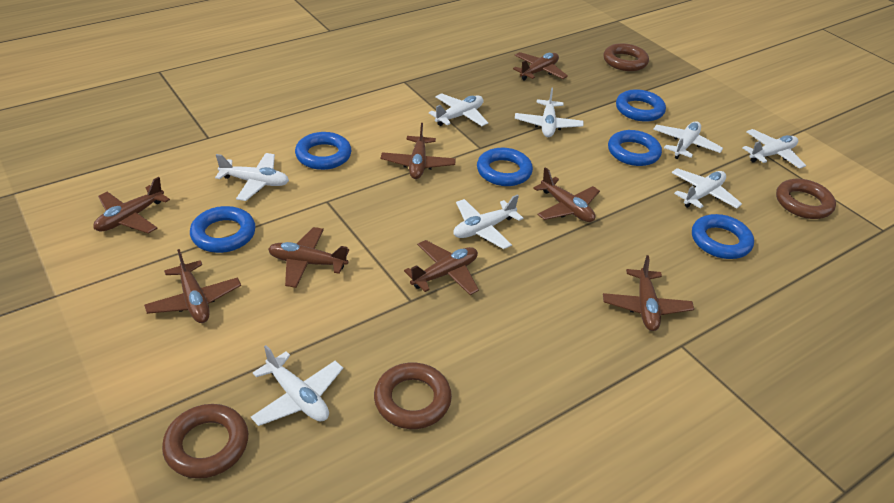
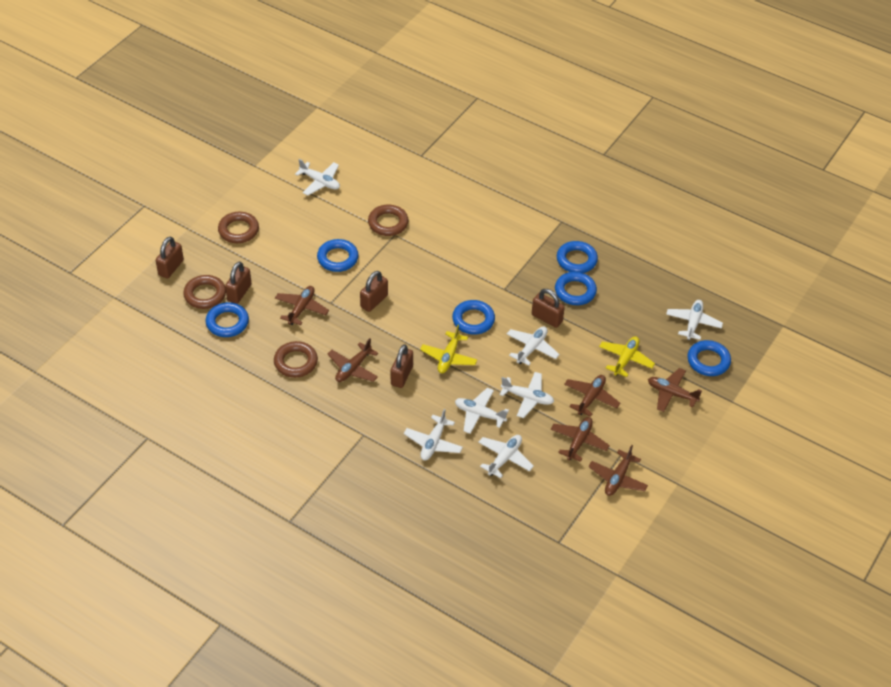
brown padlock: 0 -> 5
brown plane: 8 -> 6
white plane: 8 -> 7
yellow plane: 0 -> 2

